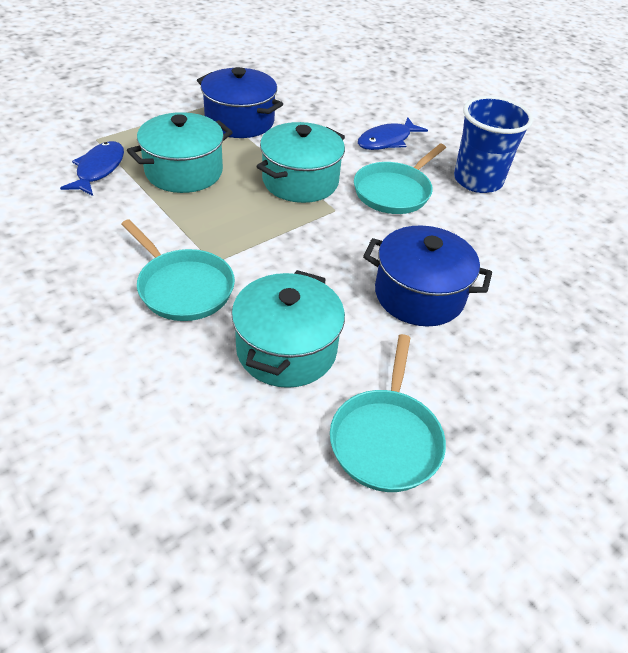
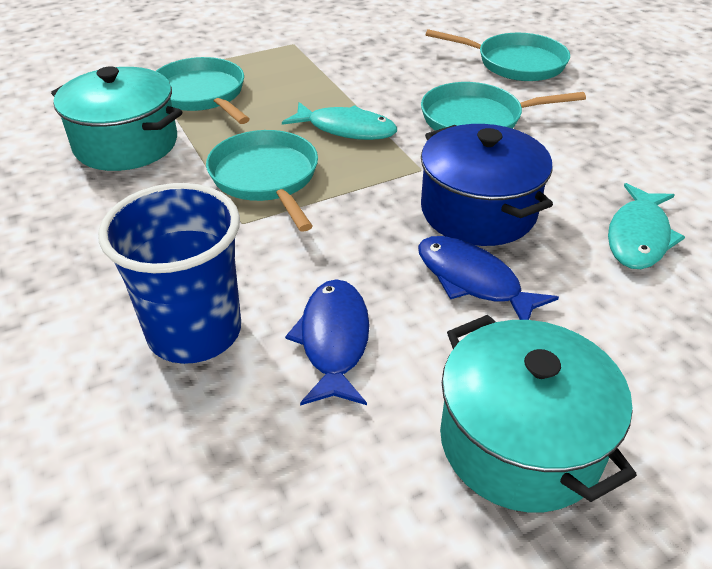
blue pot: 2 -> 1
turquoise fish: 0 -> 2
turquoise pan: 3 -> 4
turquoise pot: 3 -> 2

